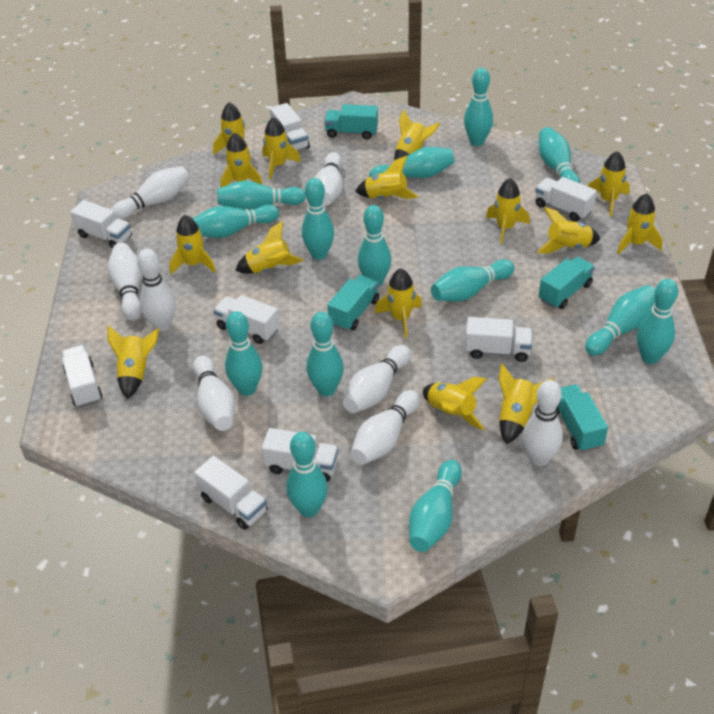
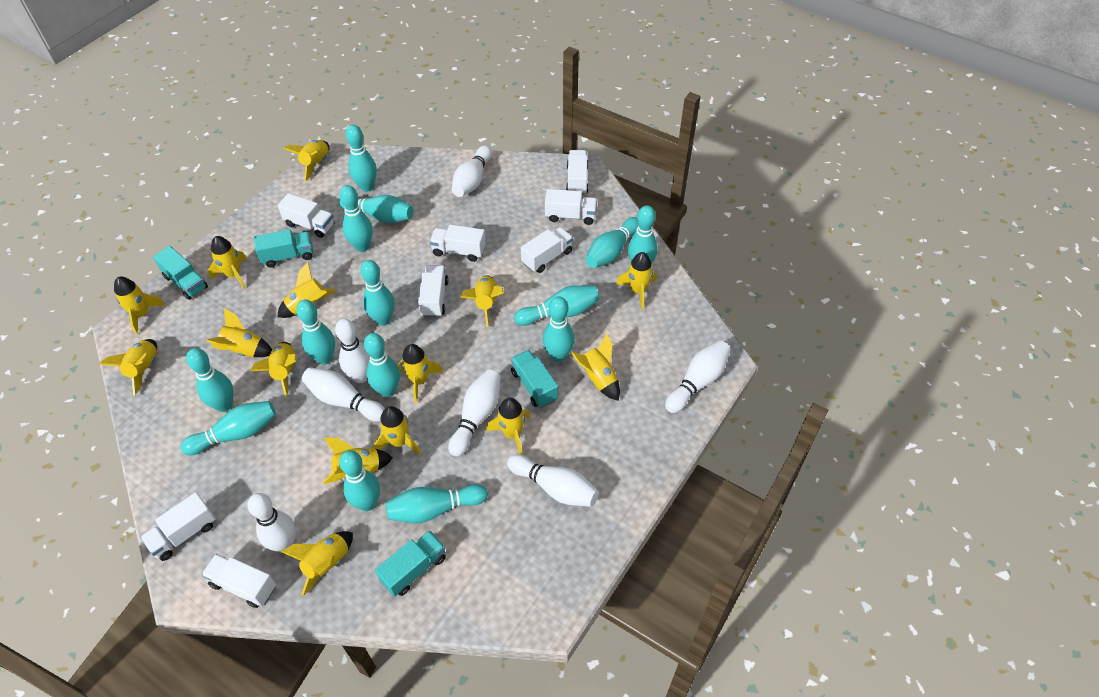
white bowling pin: 8 -> 7

